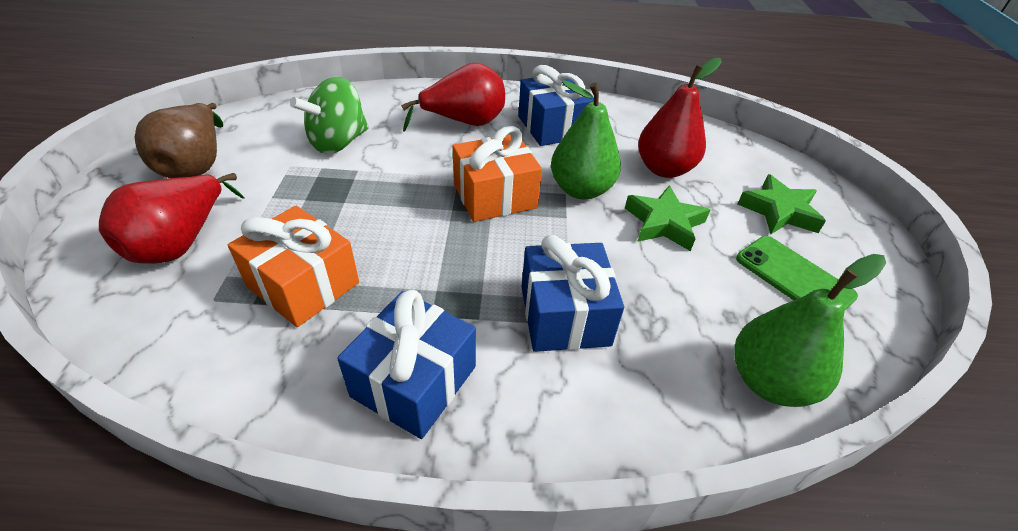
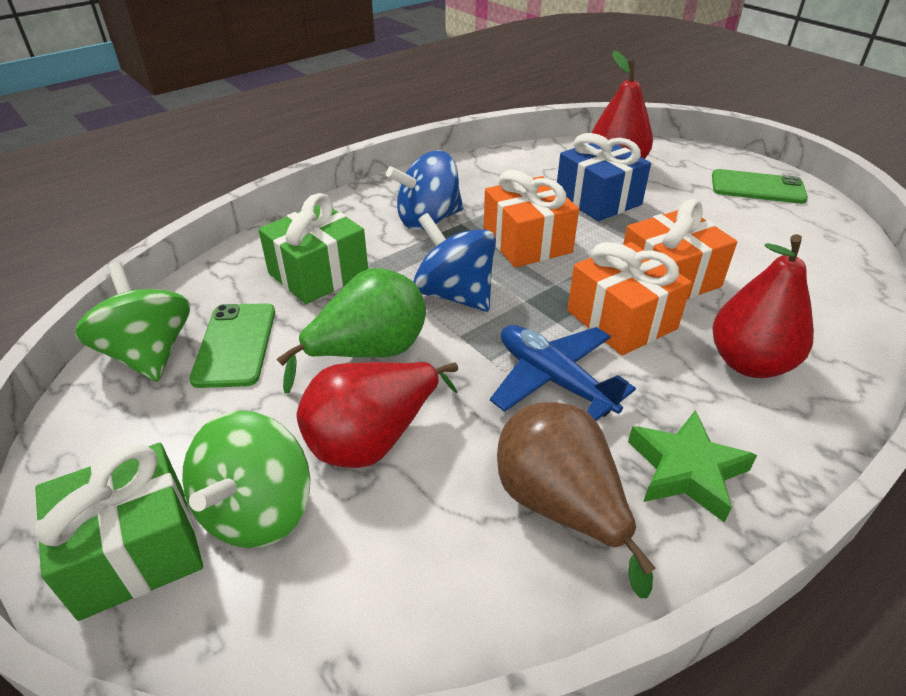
blue gift: 3 -> 1
blue plane: 0 -> 1
blue spinning top: 0 -> 2
green gift: 0 -> 2
green pear: 2 -> 1
green phone: 1 -> 2
green spinning top: 1 -> 2
green star: 2 -> 1
orange gift: 2 -> 3

